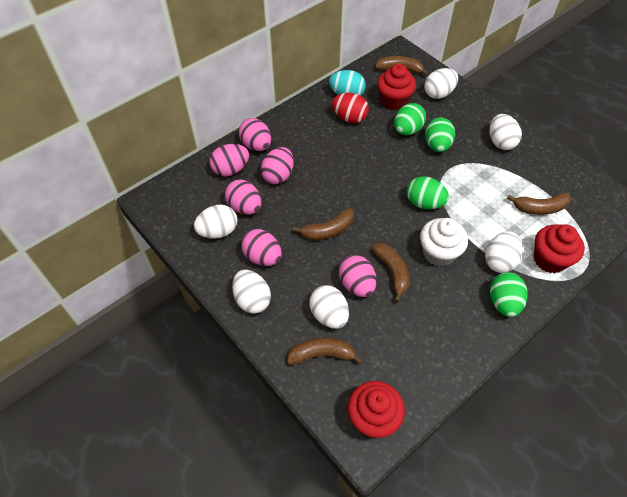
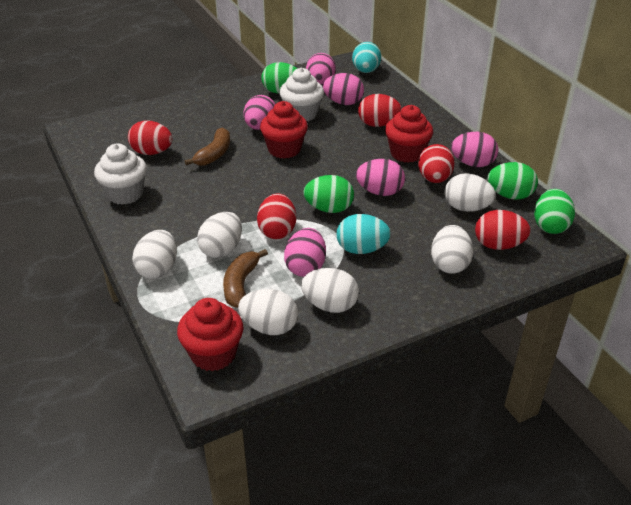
brown banana: 5 -> 2
red egg: 1 -> 5
turquoise egg: 1 -> 2
white cupcake: 1 -> 2

